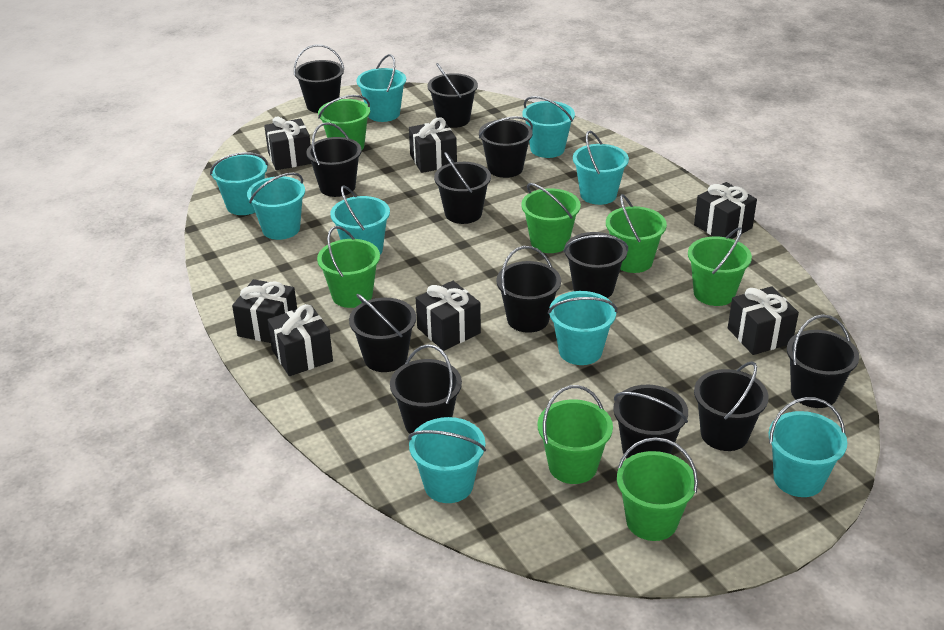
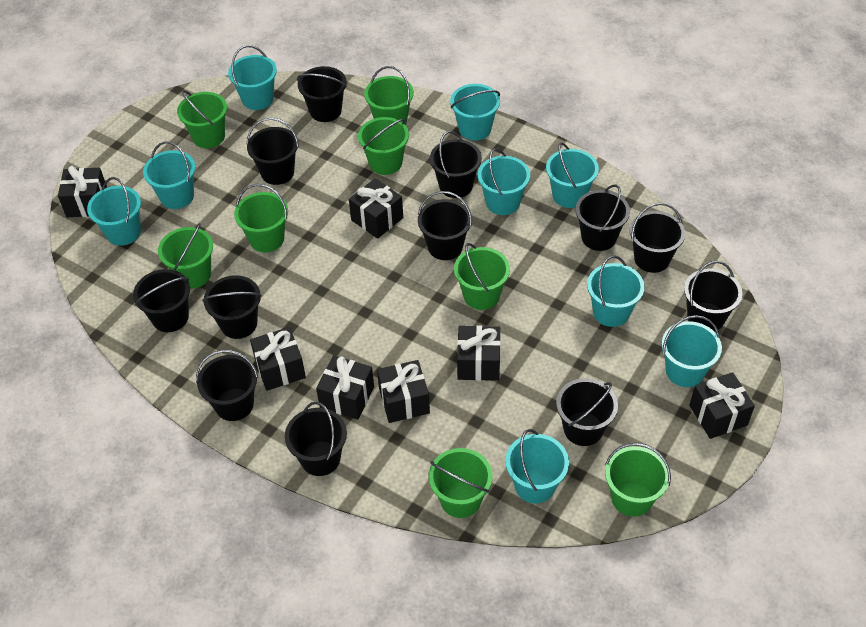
green bucket: 7 -> 8

